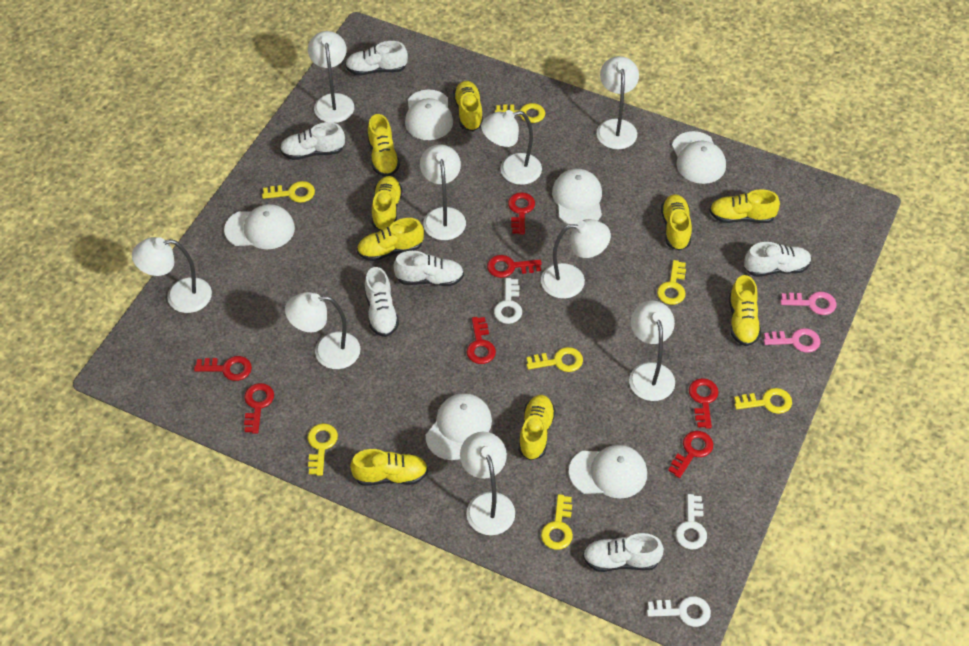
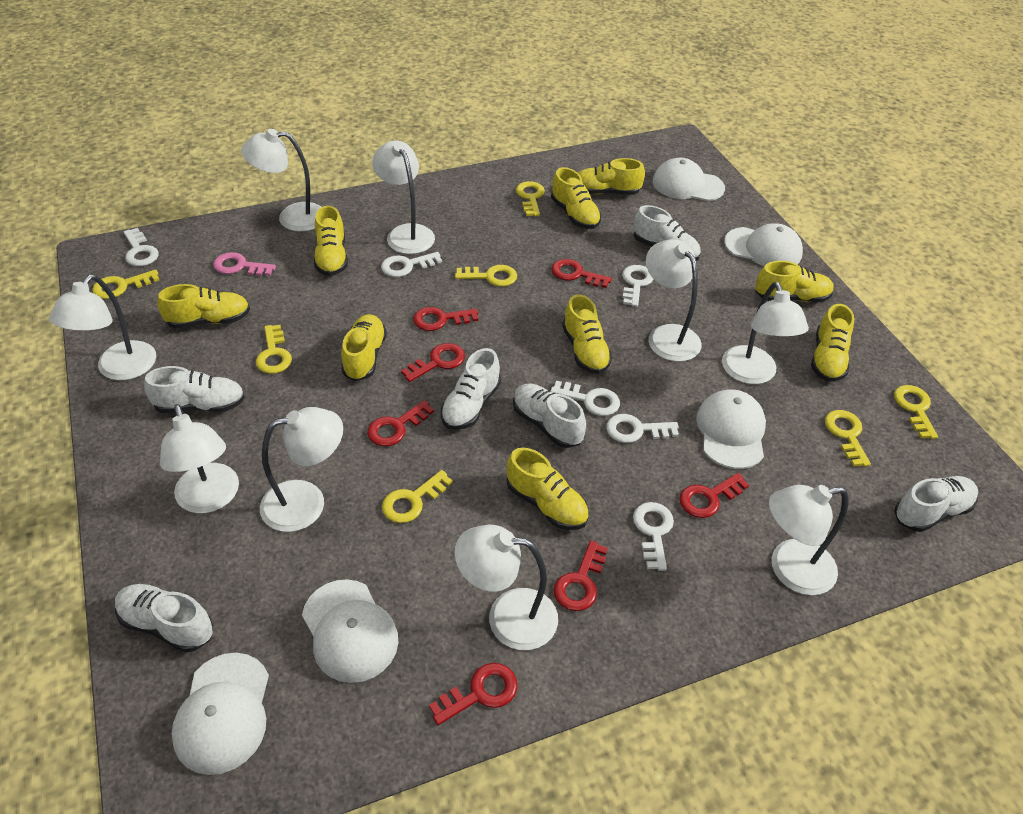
pink key: 2 -> 1
white cap: 6 -> 5
white key: 3 -> 6

